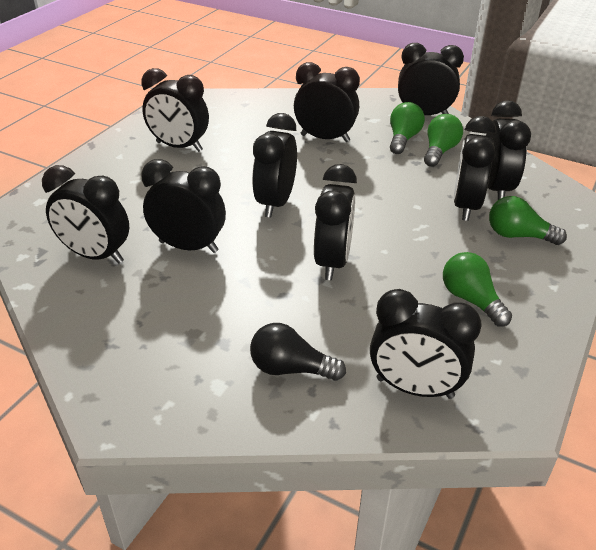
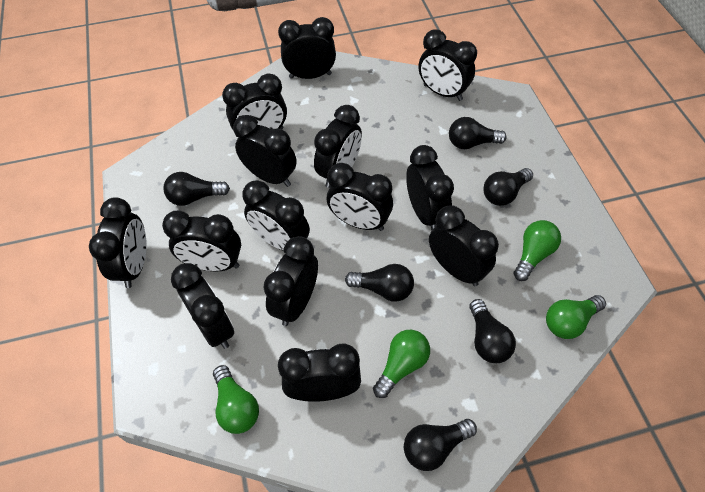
black clock: 10 -> 14
black light bulb: 1 -> 6

